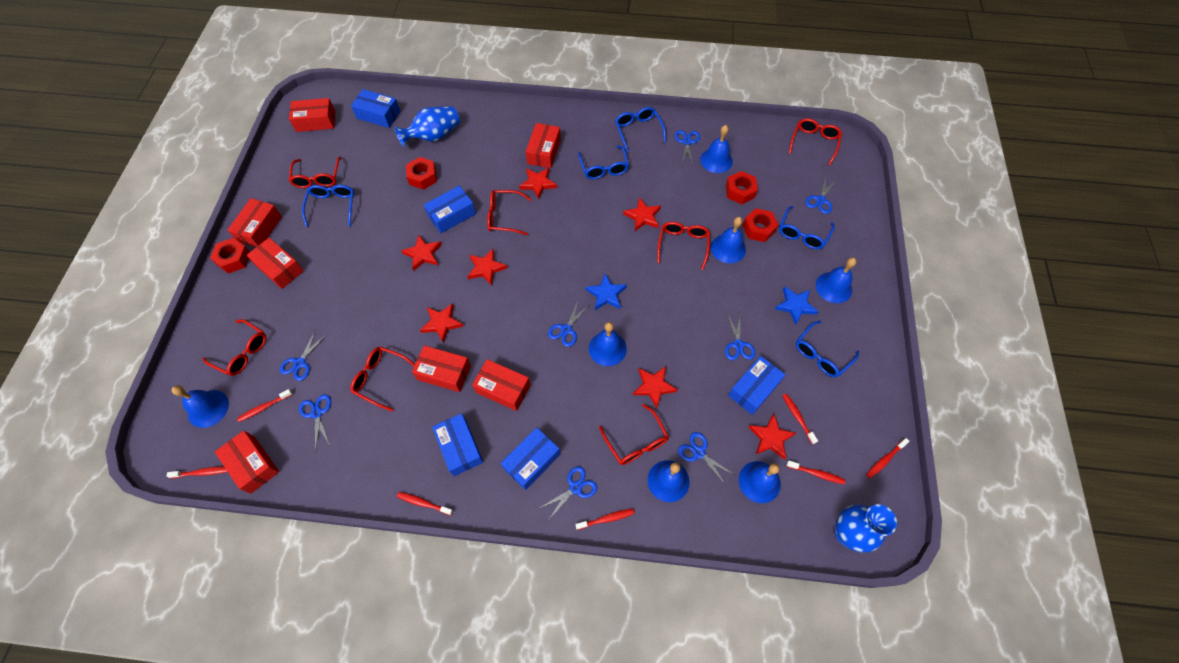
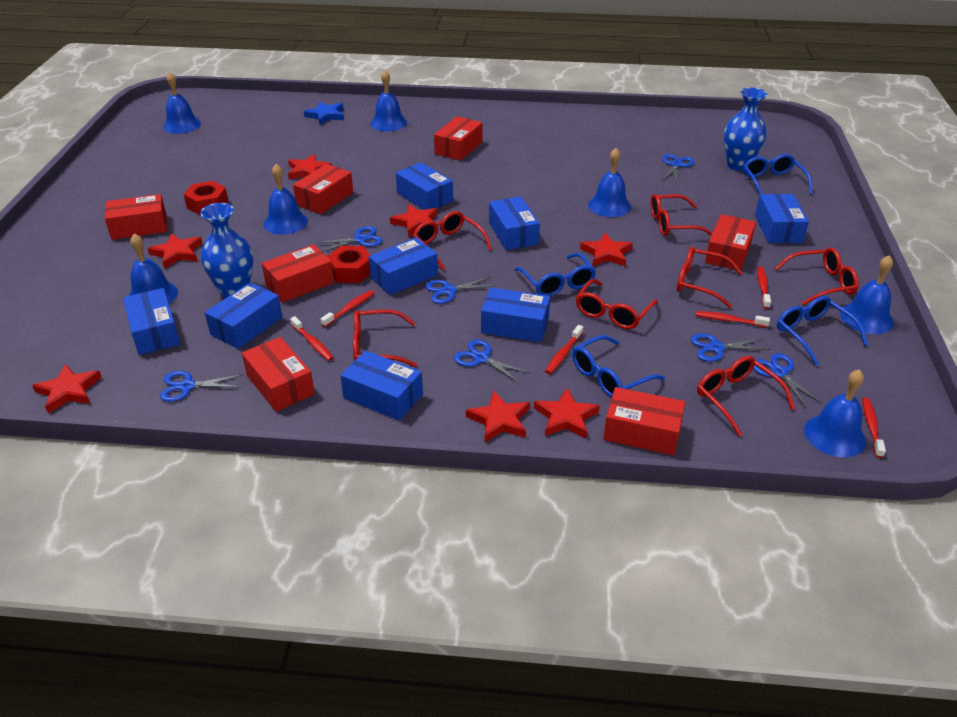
blue box: 5 -> 8
blue glasses: 5 -> 4
blue scissors: 8 -> 7
blue star: 2 -> 1
red nut: 4 -> 2
red toothbrush: 7 -> 6

